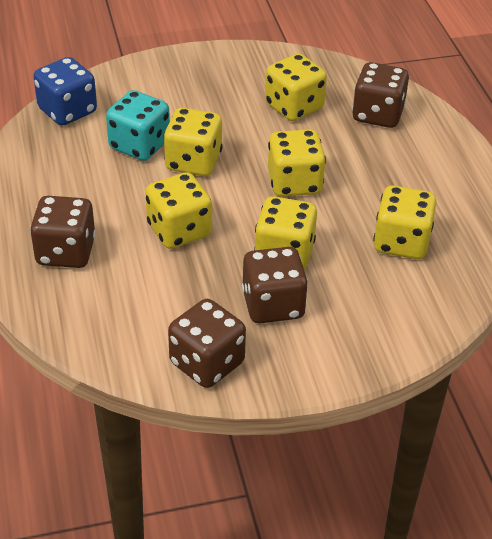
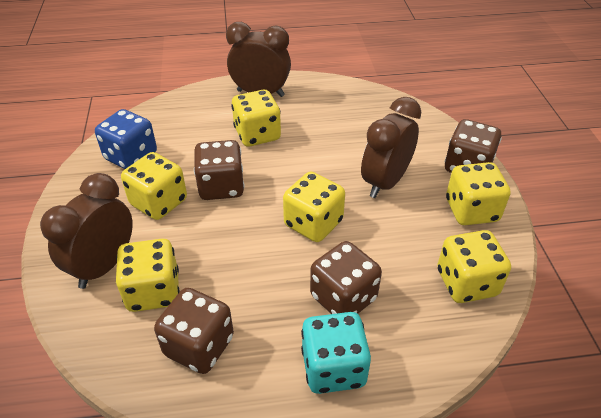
brown clock: 0 -> 3

